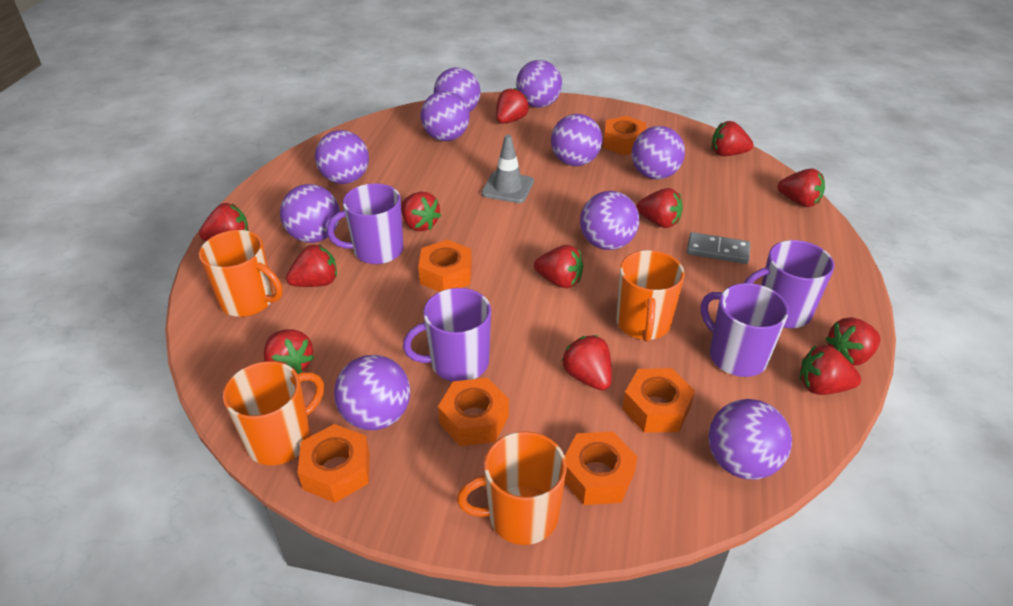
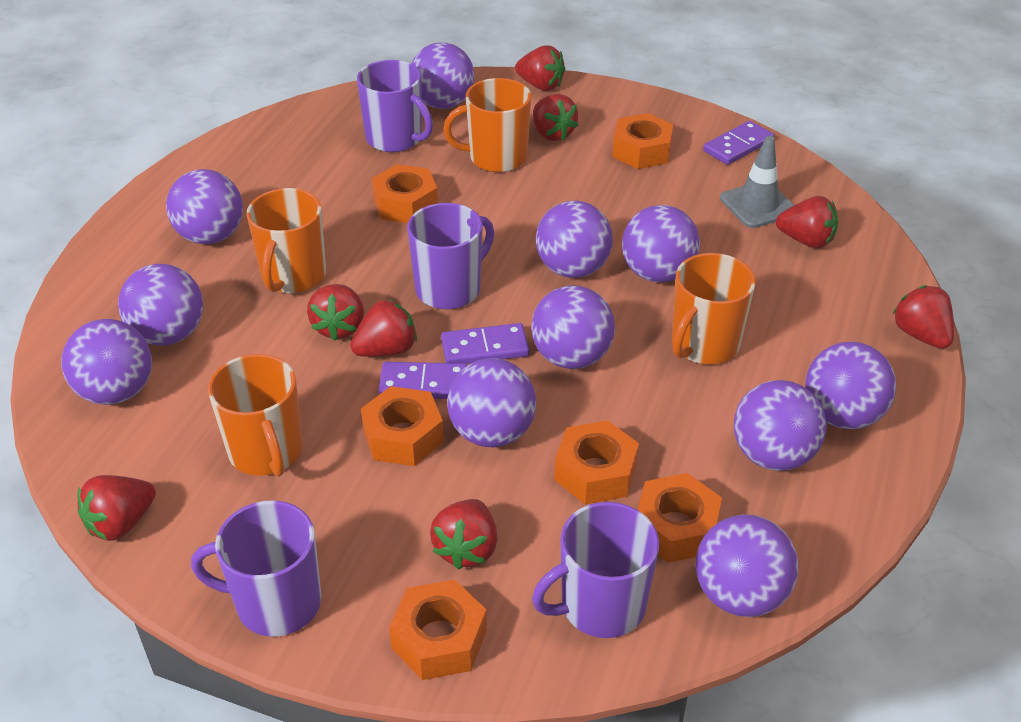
grey domino: 1 -> 0
purple ball: 10 -> 11
purple domino: 0 -> 3
red strawberry: 12 -> 8

